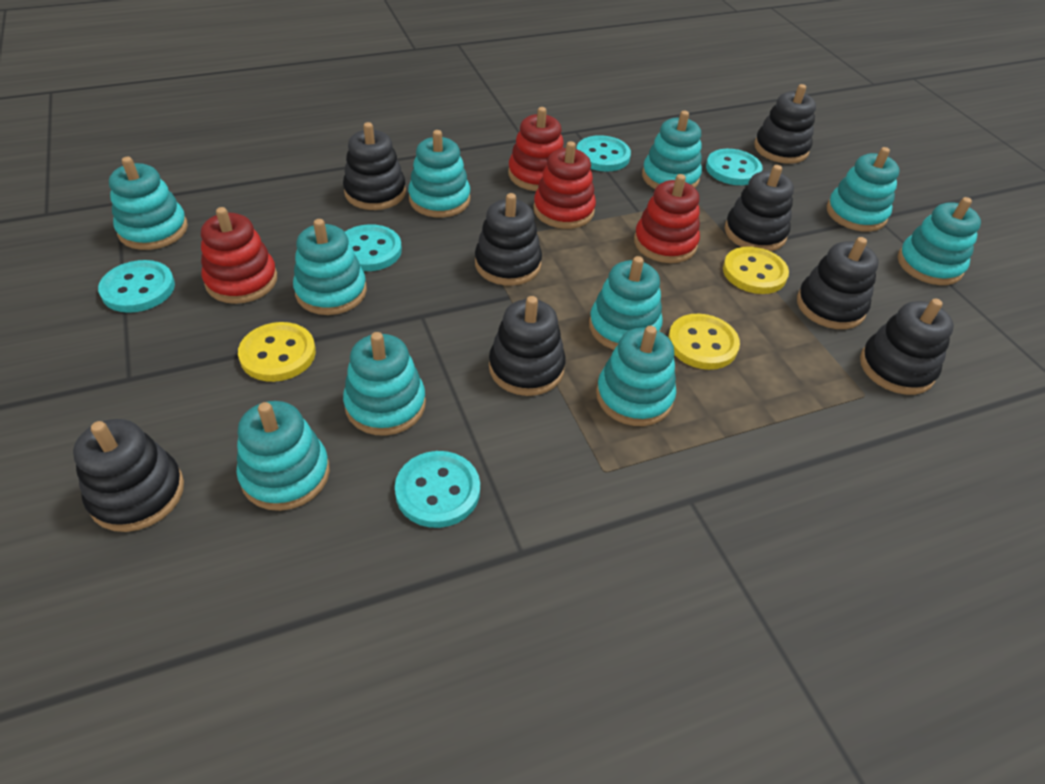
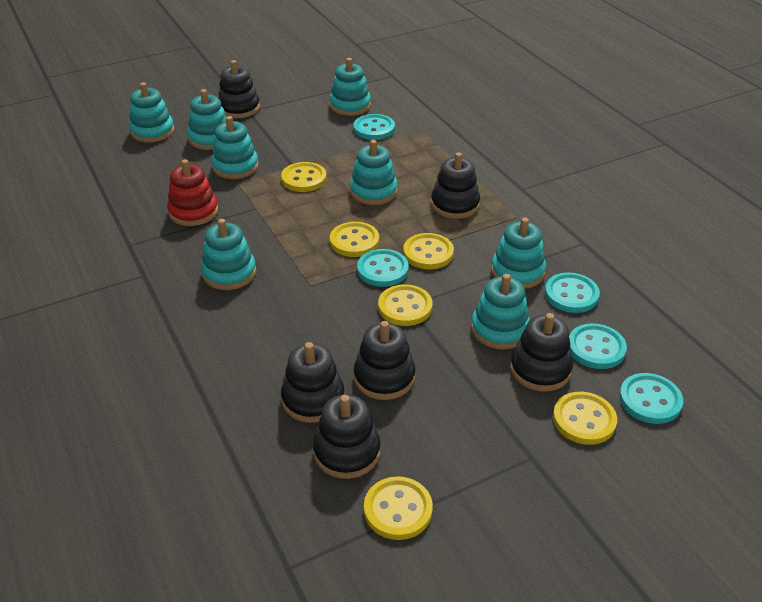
black stacking toy: 8 -> 6
red stacking toy: 4 -> 1
turquoise stacking toy: 10 -> 8
yellow button: 3 -> 6

